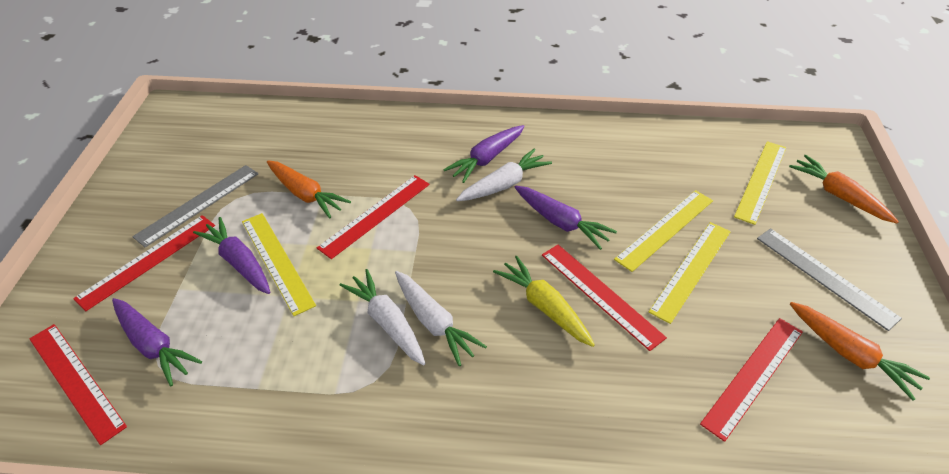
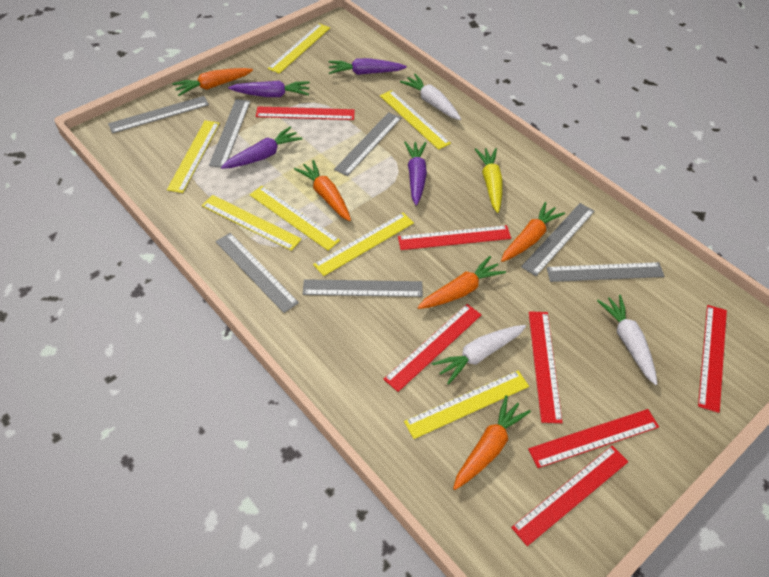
grey ruler: 2 -> 7
orange carrot: 3 -> 5
red ruler: 5 -> 7
yellow ruler: 4 -> 7

